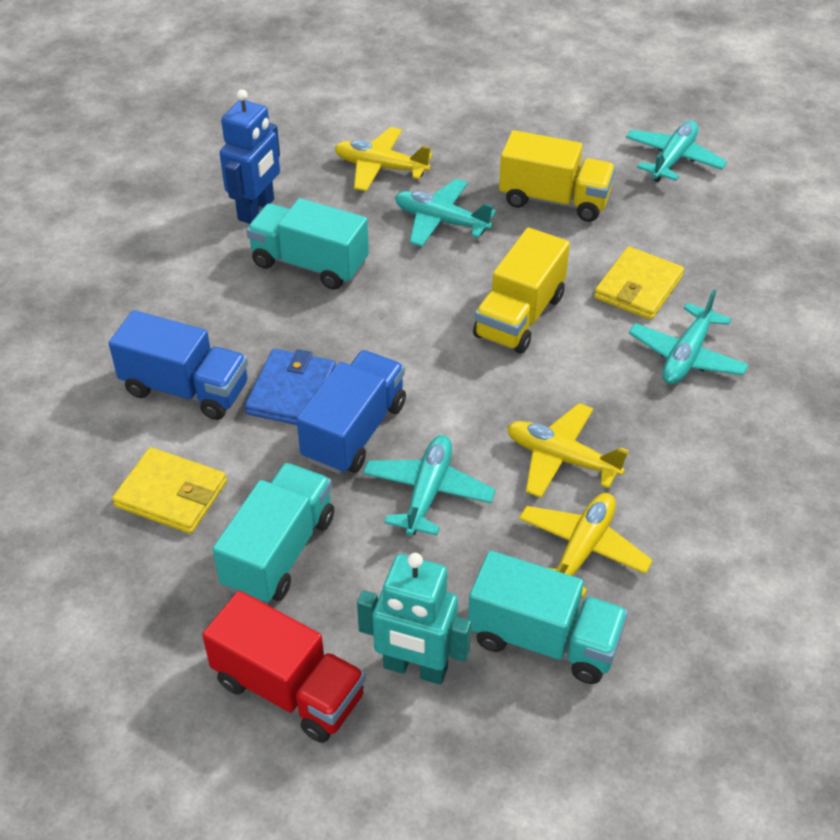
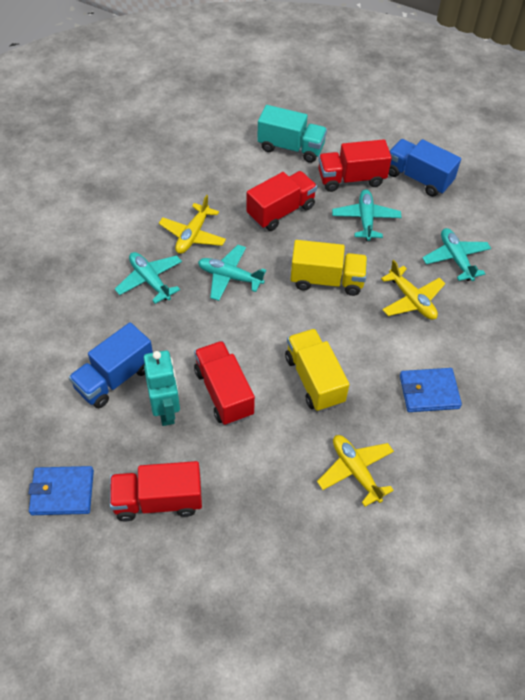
blue robot: 1 -> 0
blue wallet: 1 -> 2
red truck: 1 -> 4
turquoise truck: 3 -> 1
yellow wallet: 2 -> 0

